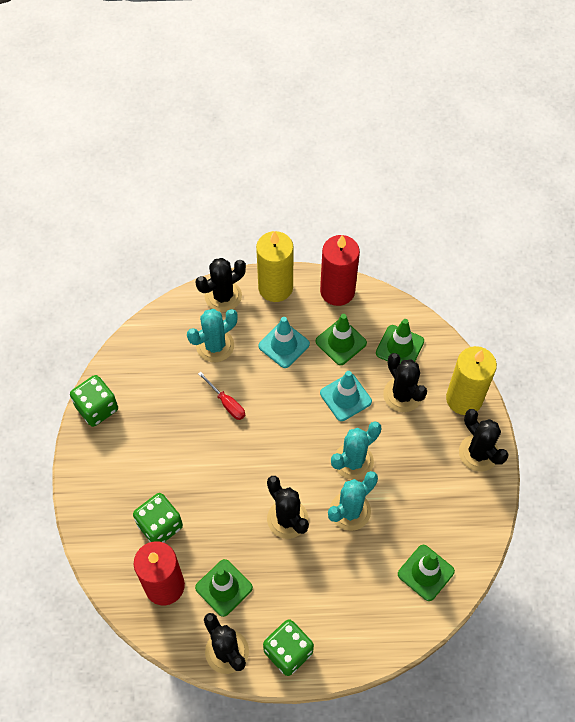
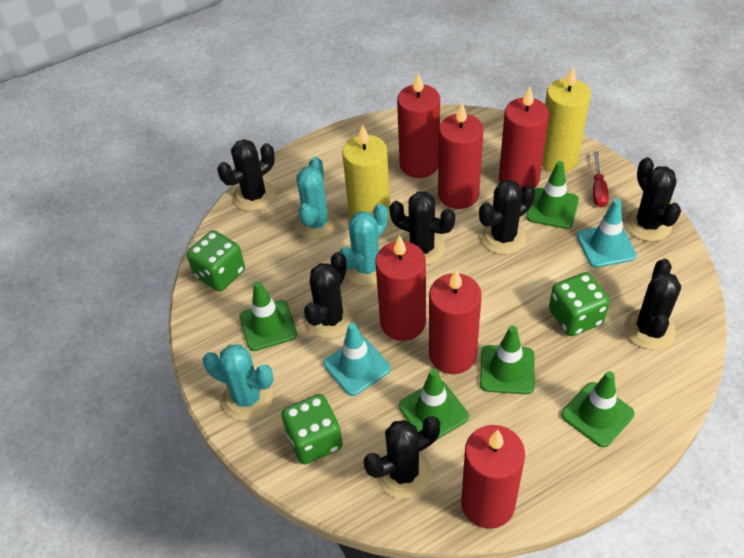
black cactus: 5 -> 7
green traffic cone: 4 -> 5
red candle: 2 -> 6

